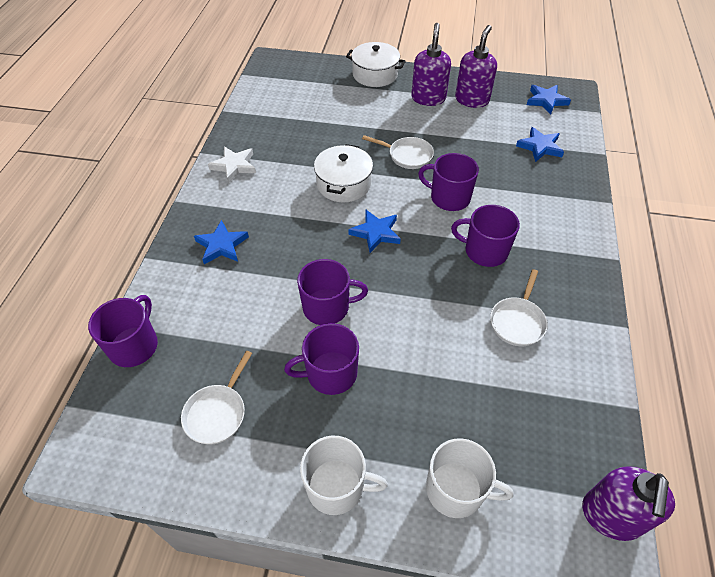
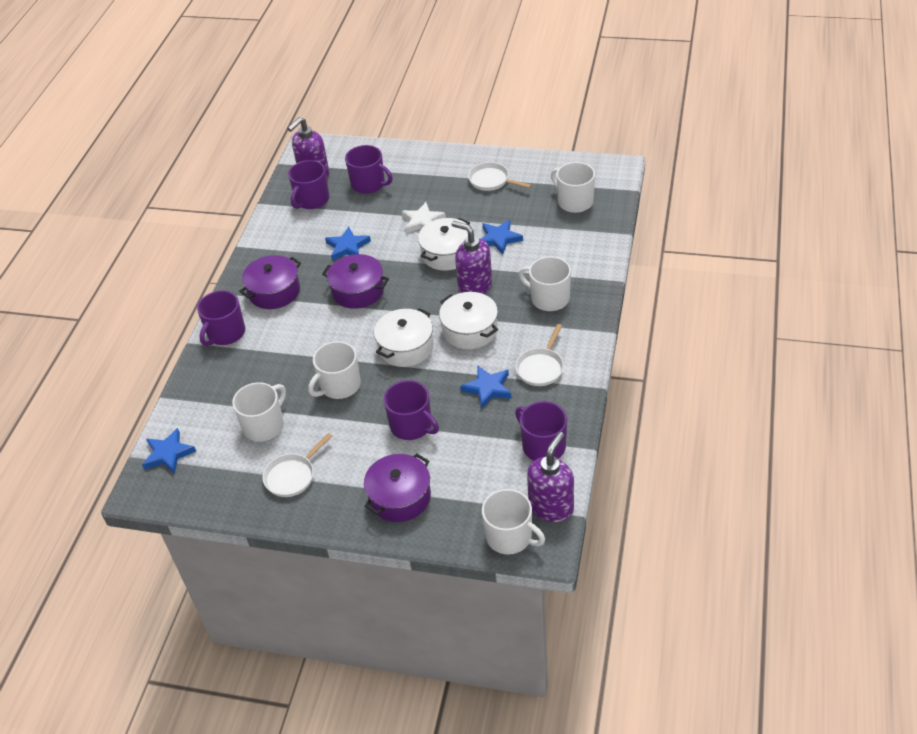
purple pot: 0 -> 3
white mug: 2 -> 5
white pot: 2 -> 3

